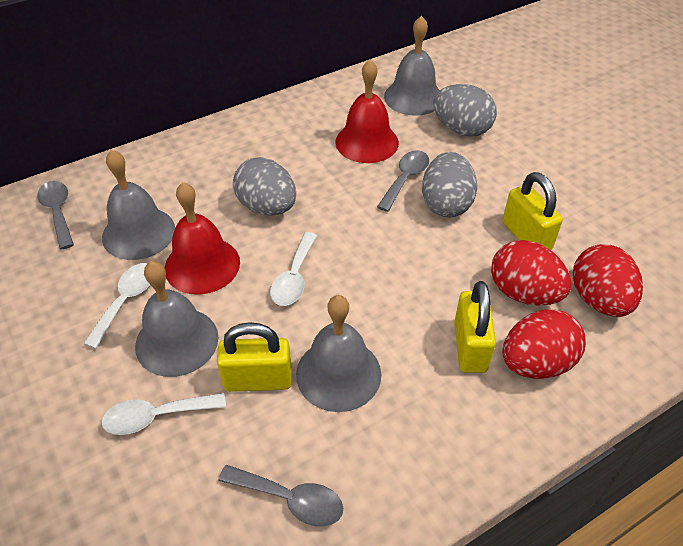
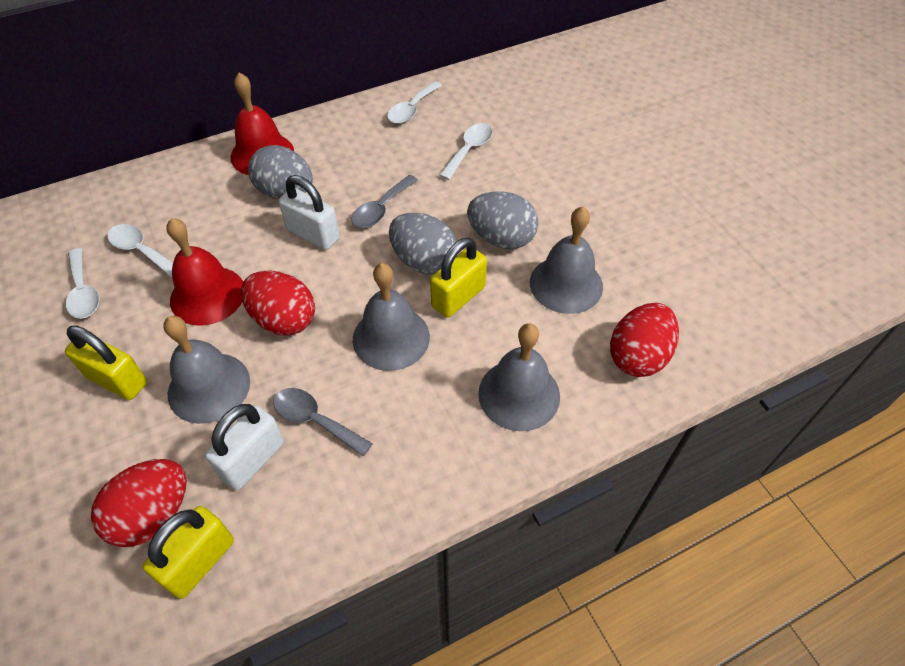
grey spoon: 3 -> 2
white padlock: 0 -> 2
white spoon: 3 -> 4

